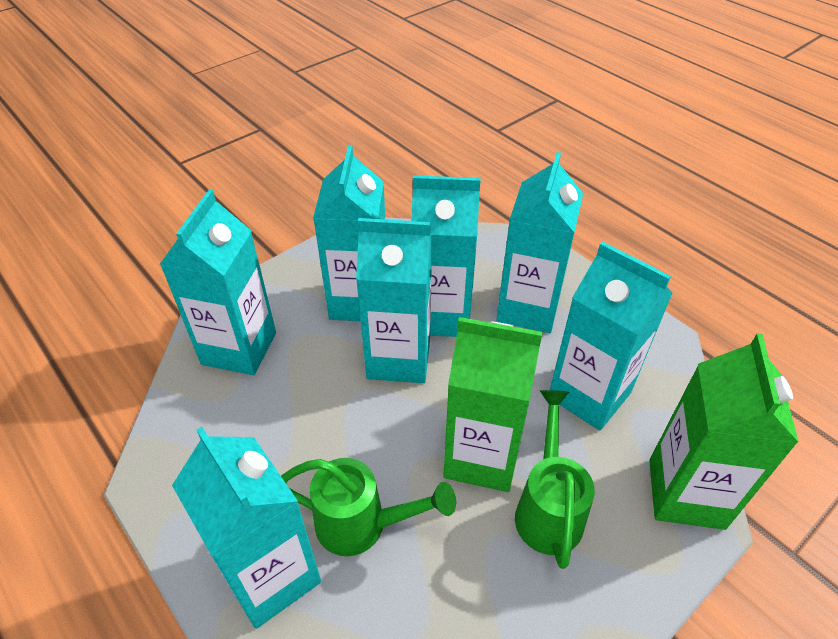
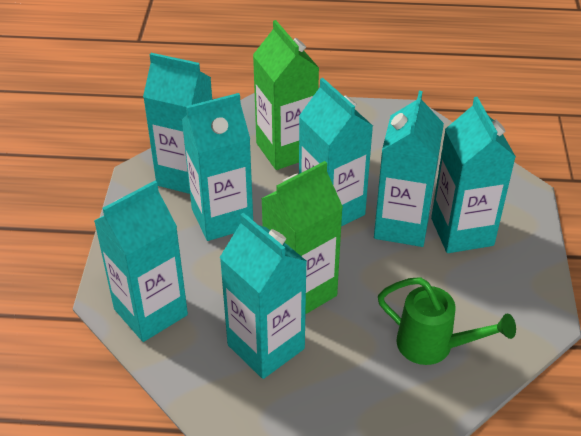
green watering can: 2 -> 1

